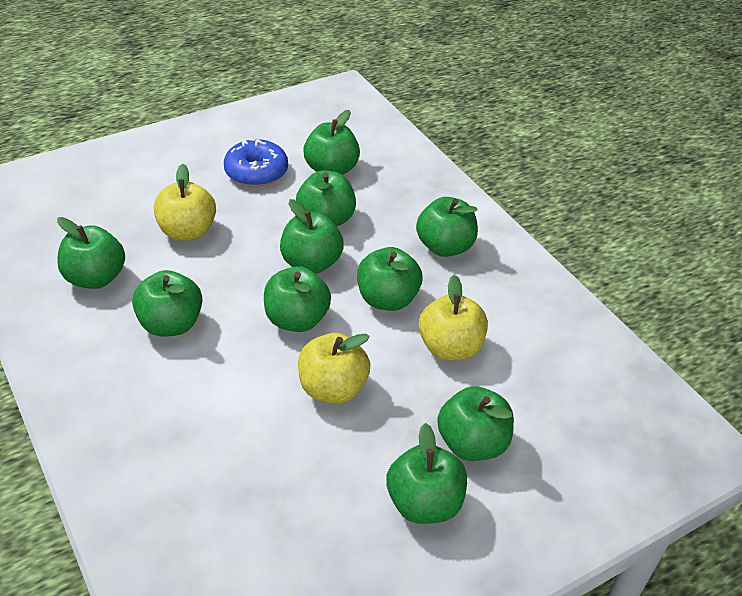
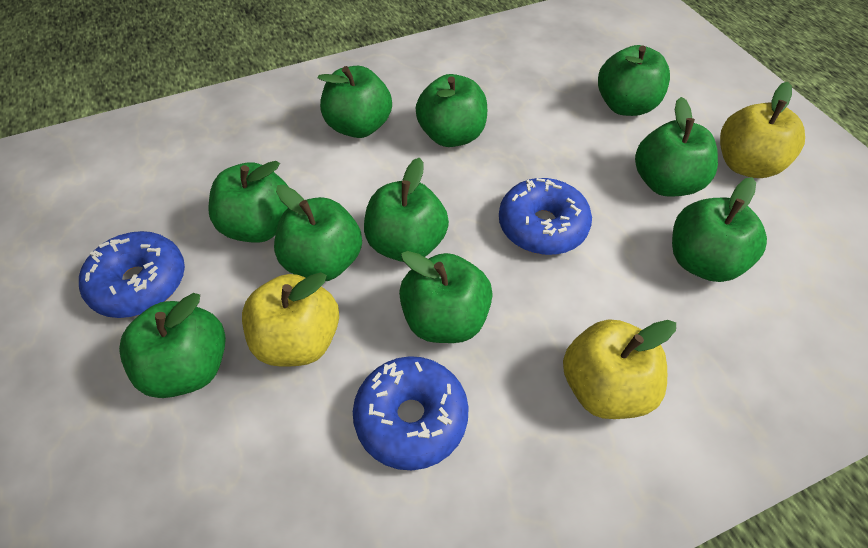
blue donut: 1 -> 3

